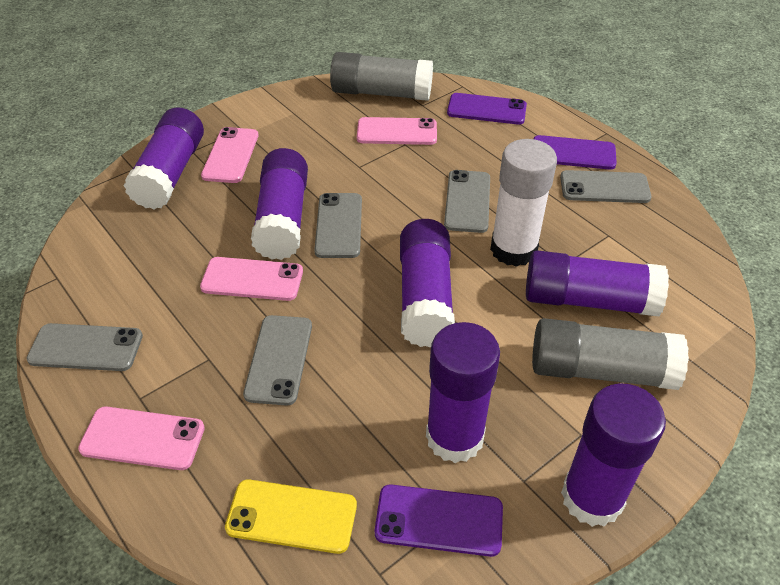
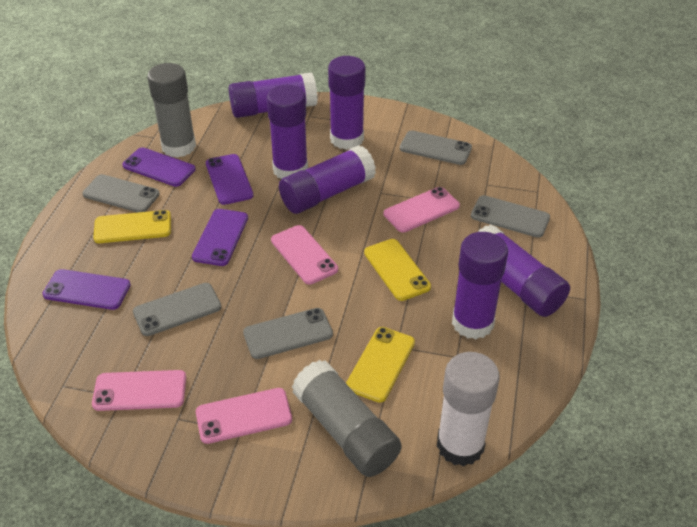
purple phone: 3 -> 4
yellow phone: 1 -> 3

